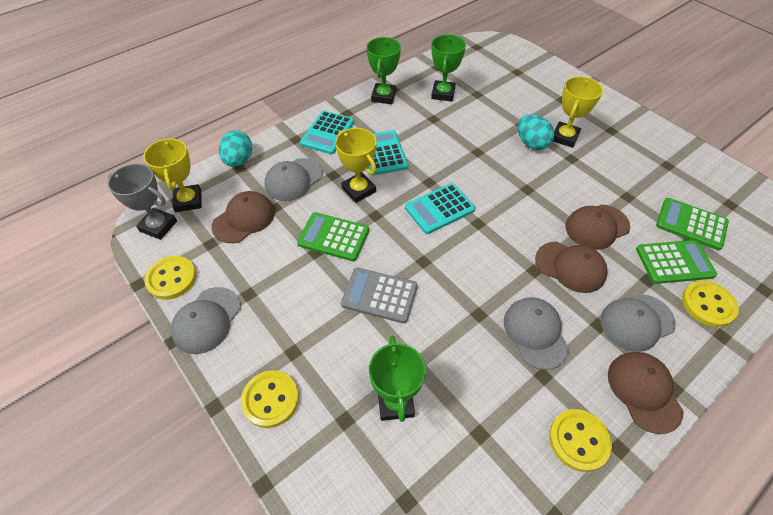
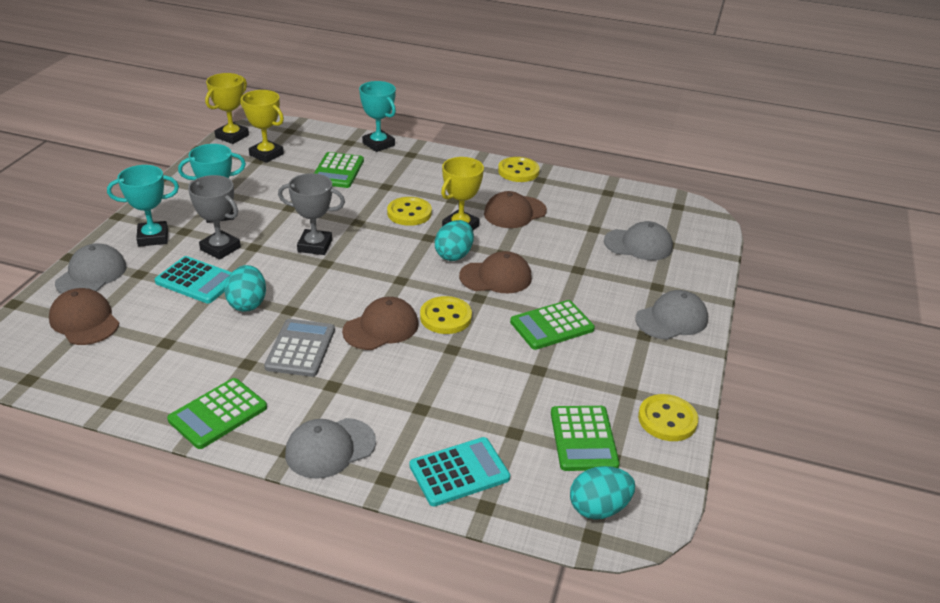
green calculator: 3 -> 4
green trophy: 3 -> 0
grey trophy: 1 -> 2
turquoise calculator: 3 -> 2
turquoise egg: 2 -> 3
turquoise trophy: 0 -> 3

